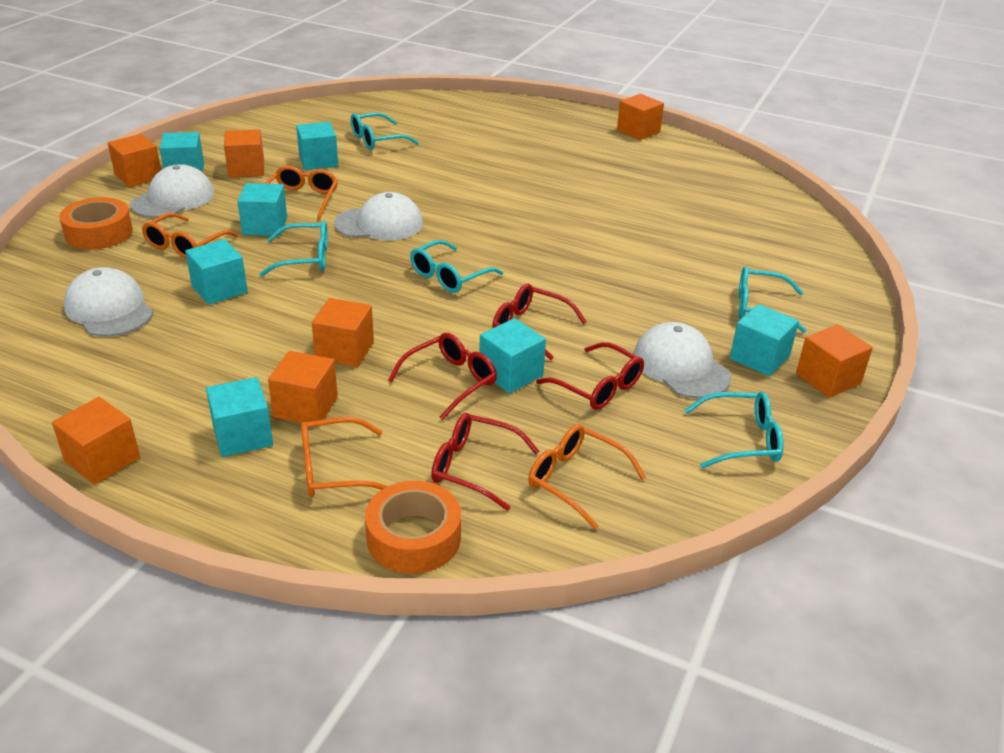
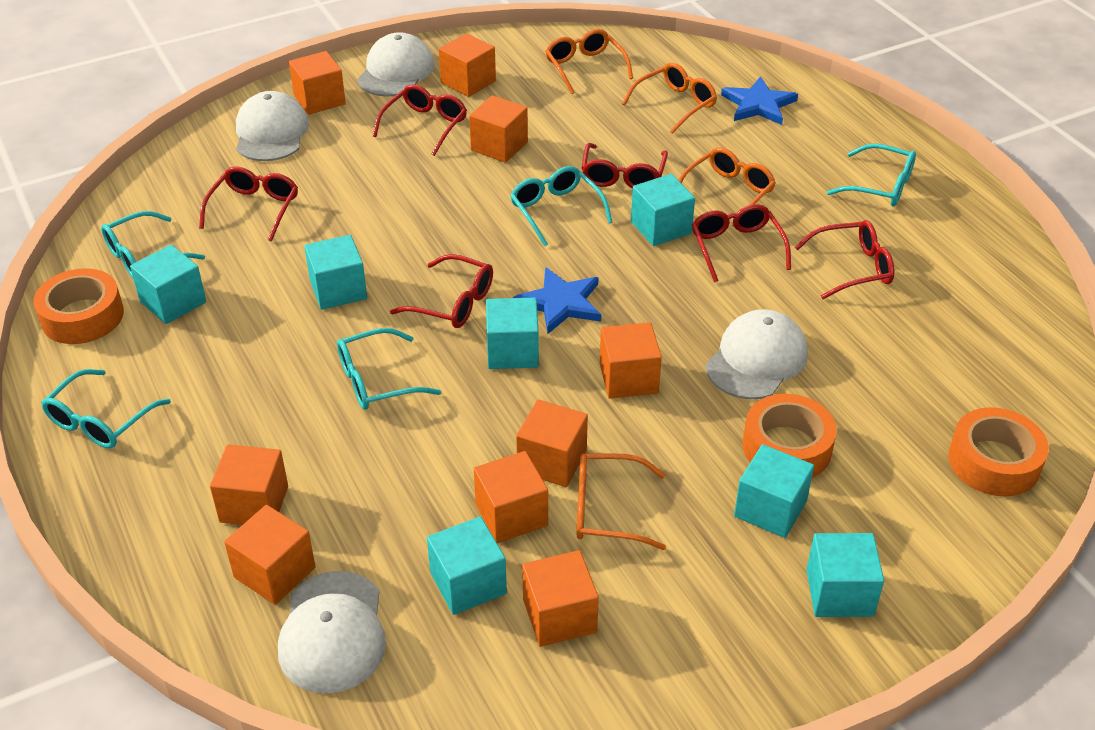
blue star: 0 -> 2
orange cube: 7 -> 9
orange tape: 2 -> 3
red glasses: 4 -> 6

